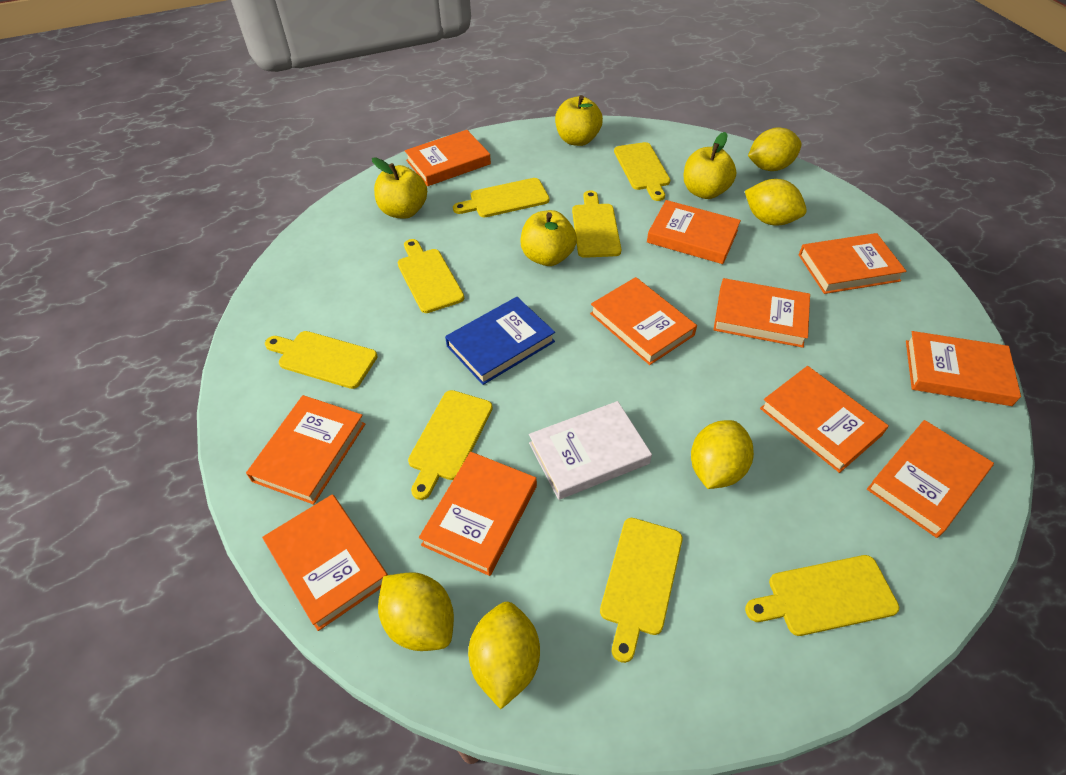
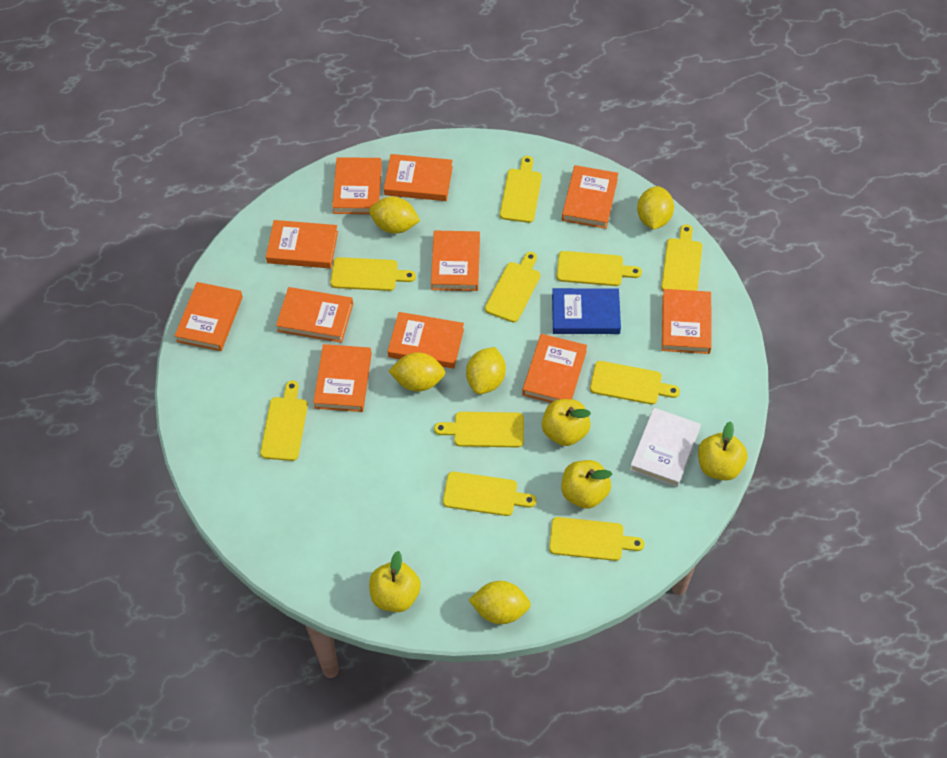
yellow cutting board: 8 -> 10

